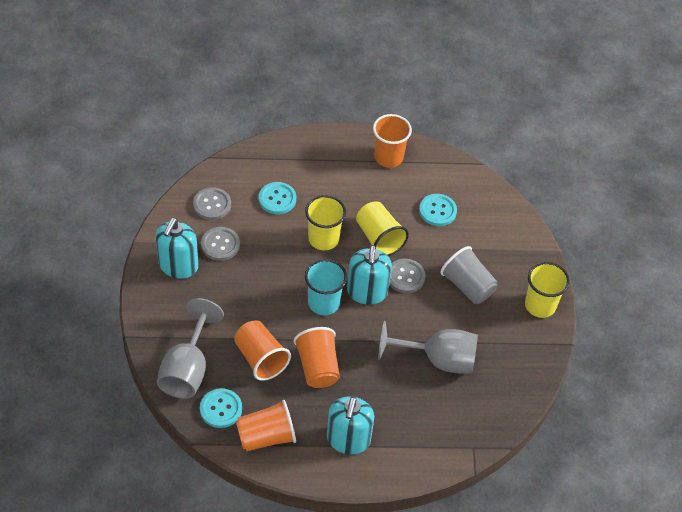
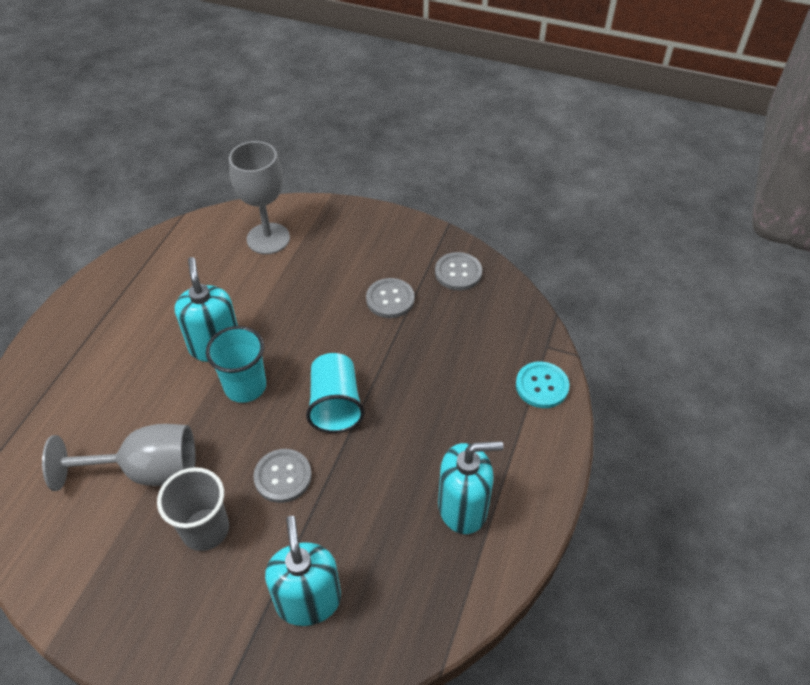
orange cup: 4 -> 0
turquoise button: 3 -> 1
turquoise cup: 1 -> 2
yellow cup: 3 -> 0

